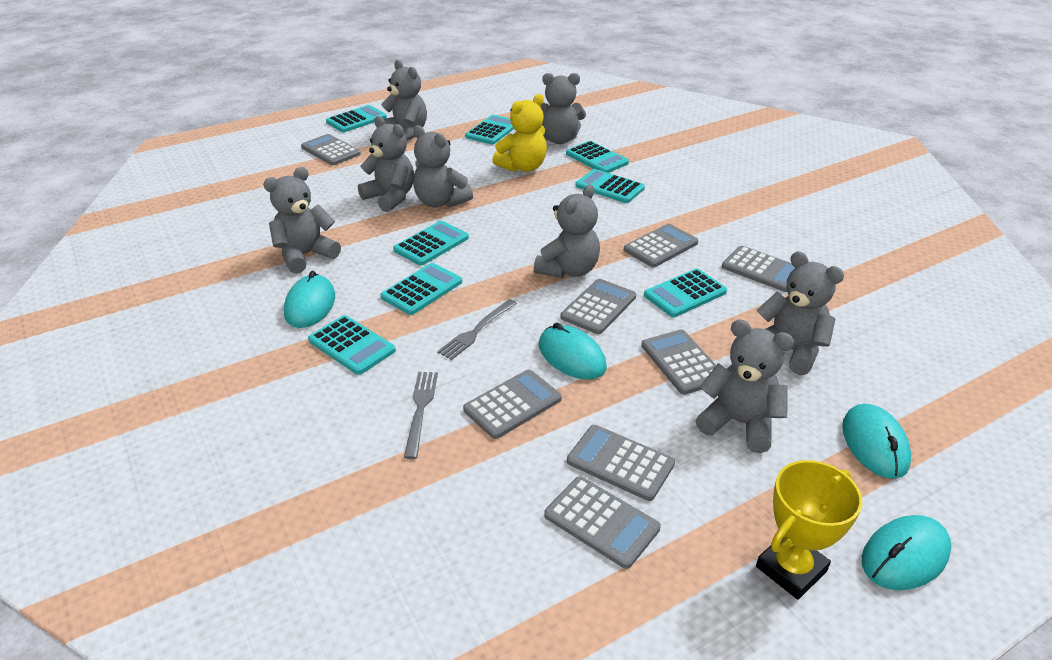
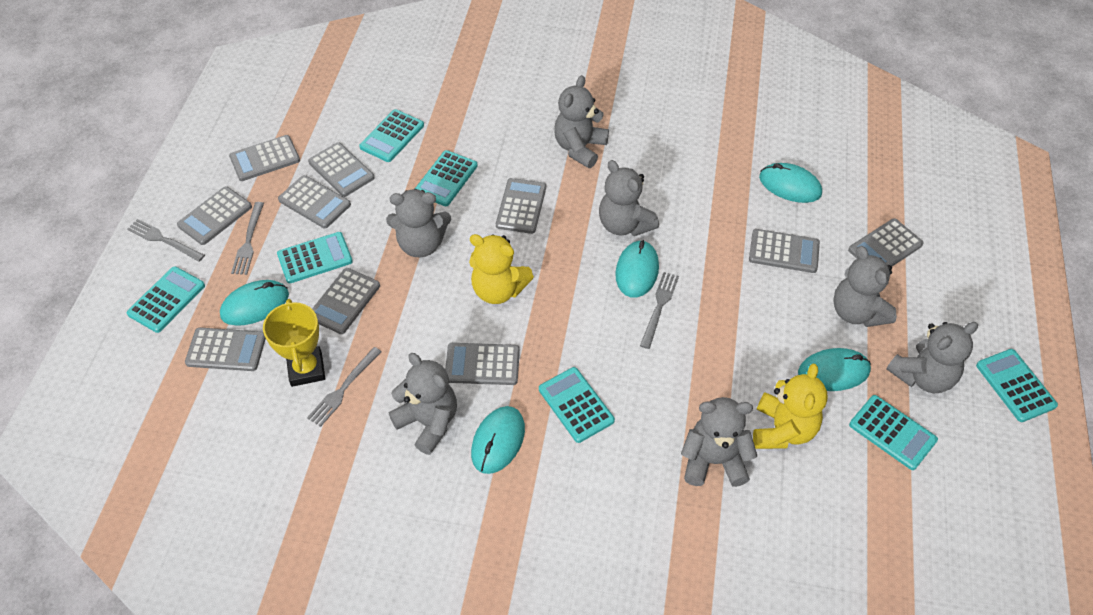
grey calculator: 8 -> 10
grey fork: 2 -> 4
grey teddy bear: 8 -> 7
turquoise calculator: 8 -> 7
turquoise mouse: 4 -> 5
yellow teddy bear: 1 -> 2

